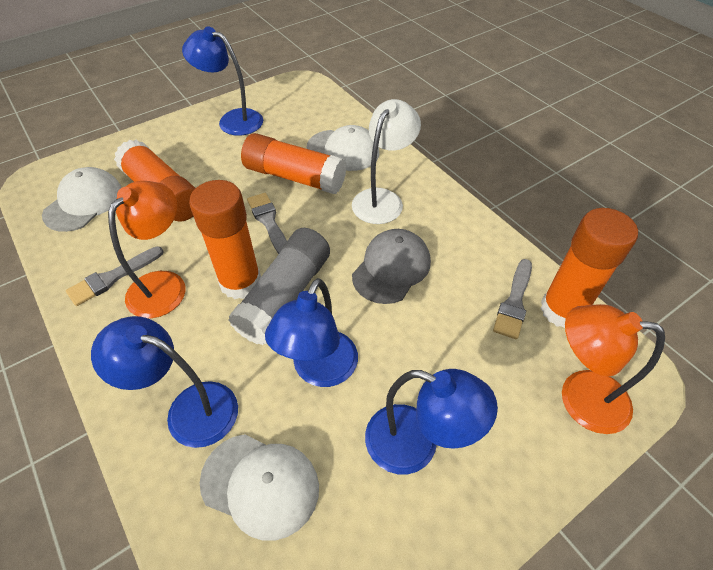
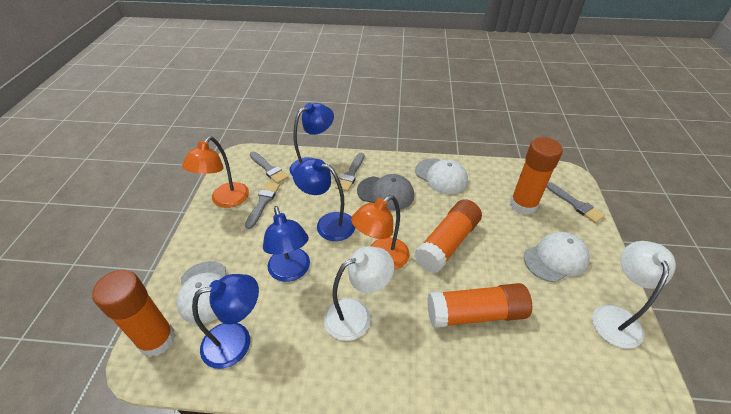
grey brush: 3 -> 4
grey glue stick: 1 -> 0
white lamp: 1 -> 2

